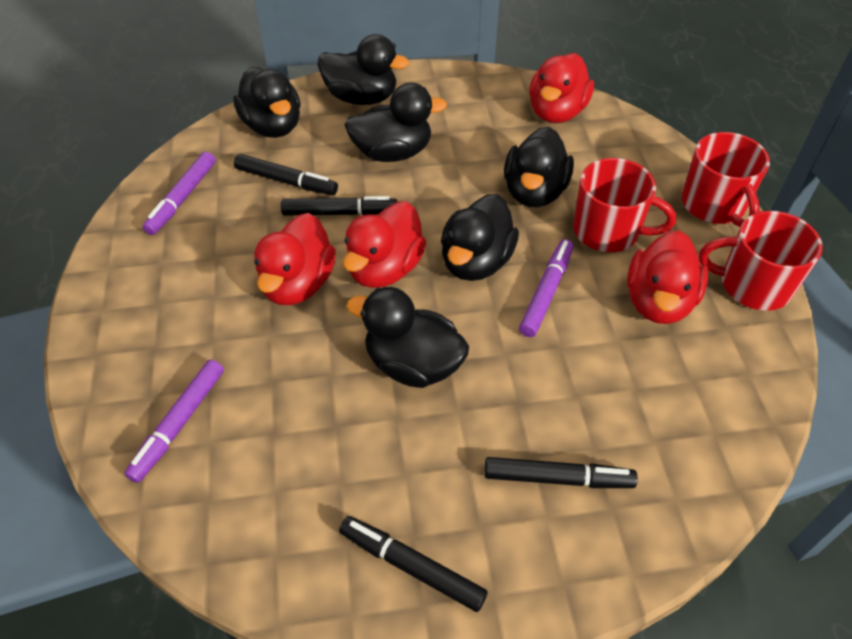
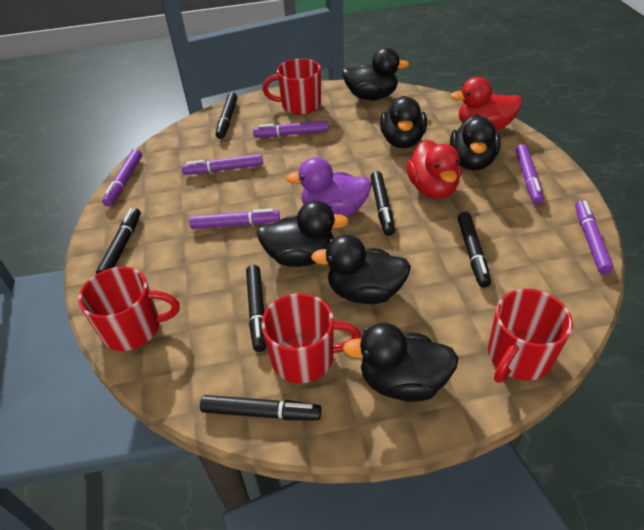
black marker: 4 -> 6
purple duck: 0 -> 1
purple marker: 3 -> 6
red duck: 4 -> 2
red mug: 3 -> 4

